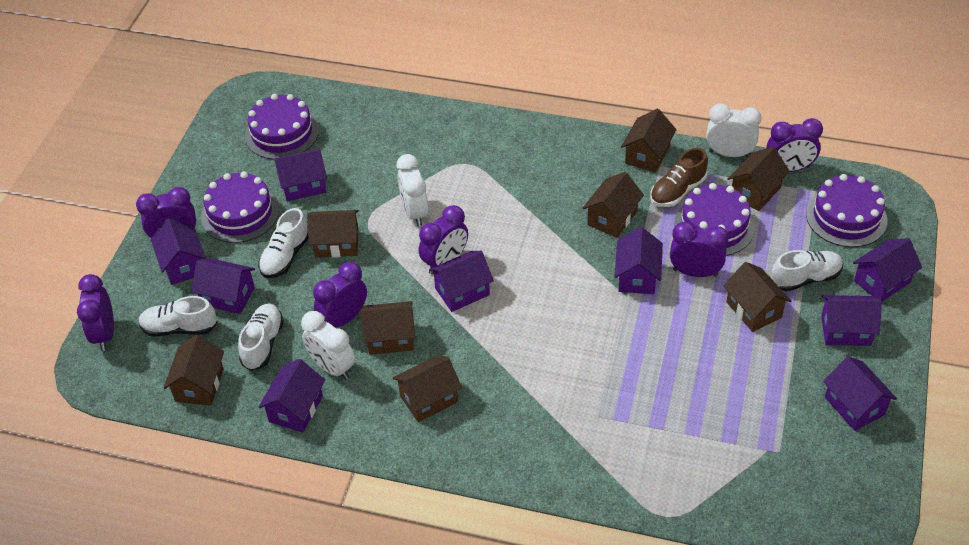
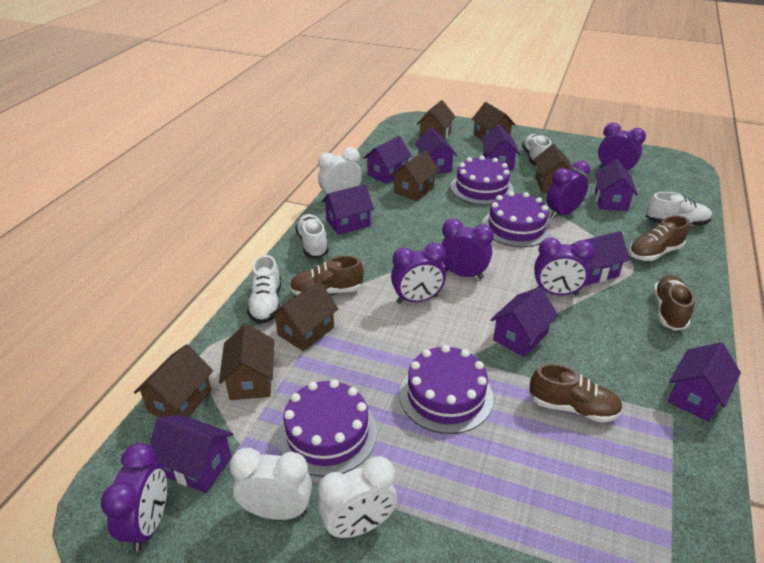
brown house: 8 -> 7
brown shoe: 1 -> 4

